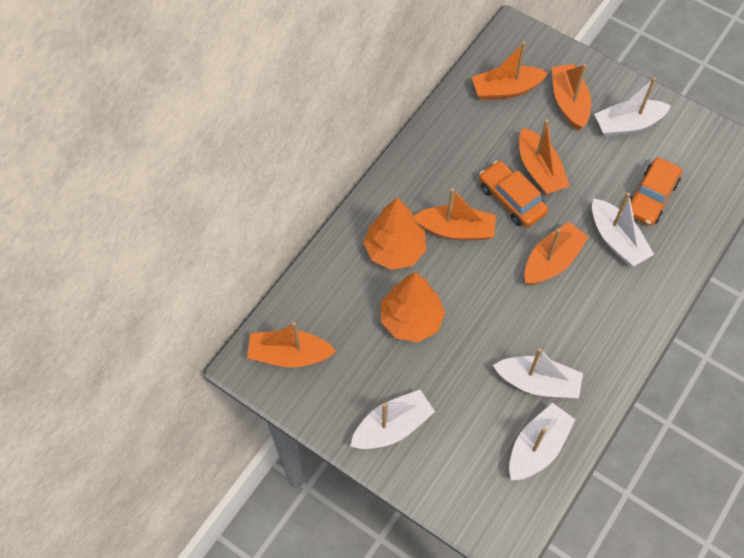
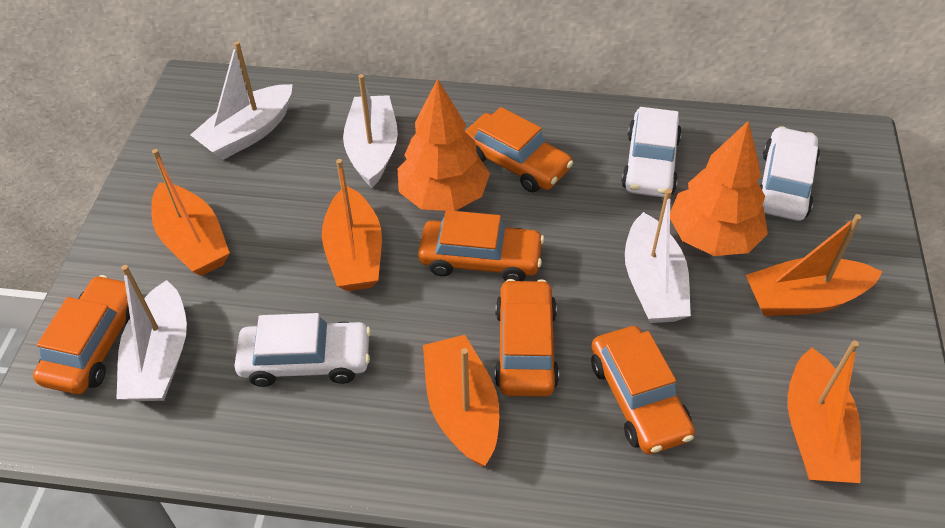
orange boat: 6 -> 5
orange car: 2 -> 5
white boat: 5 -> 4
white car: 0 -> 3

